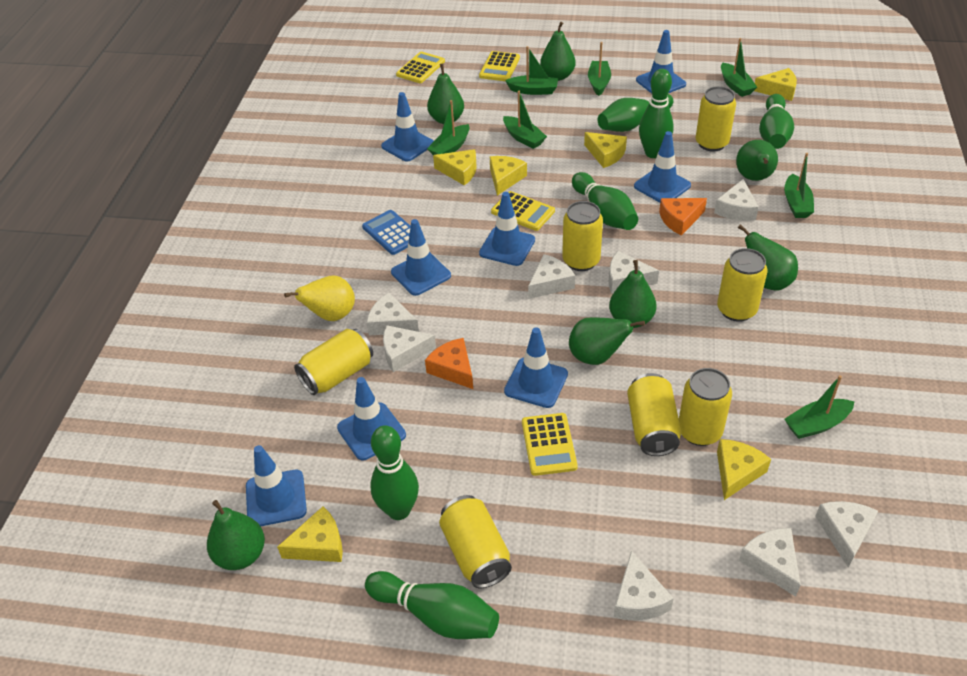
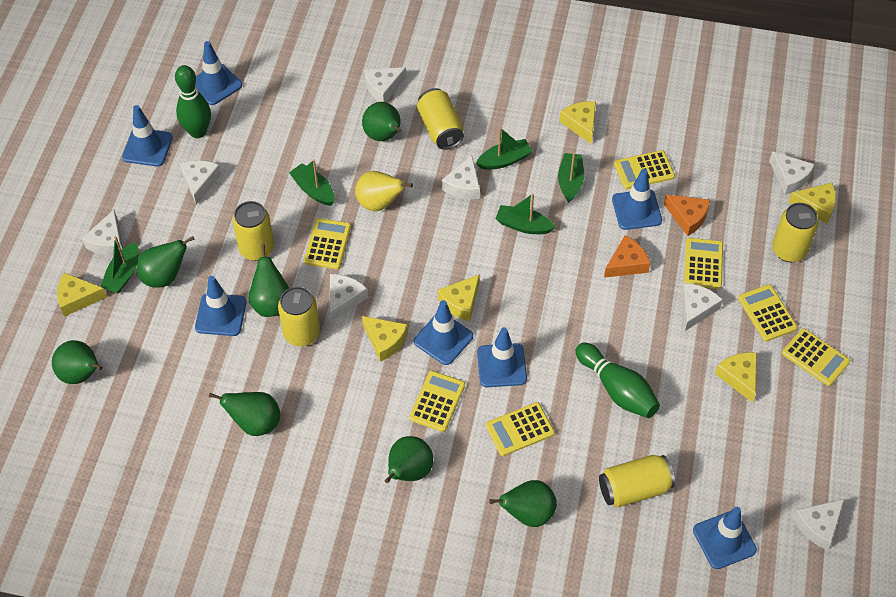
blue calculator: 1 -> 0
blue traffic cone: 8 -> 7
green boat: 7 -> 5
green bowling pin: 6 -> 2
yellow calculator: 4 -> 7
yellow can: 7 -> 5

